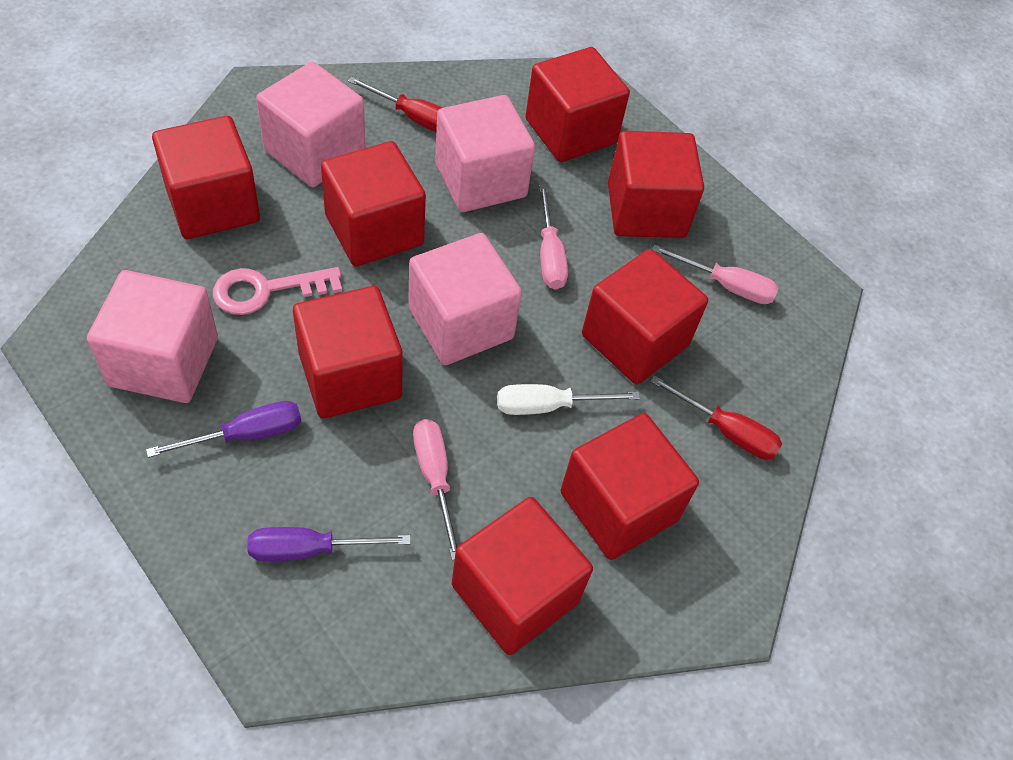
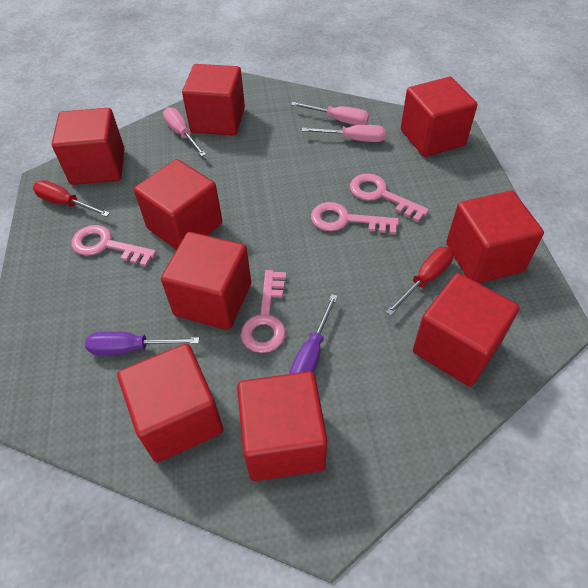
pink cube: 4 -> 0
pink key: 1 -> 4
red cube: 8 -> 9
white screwdriver: 1 -> 0

